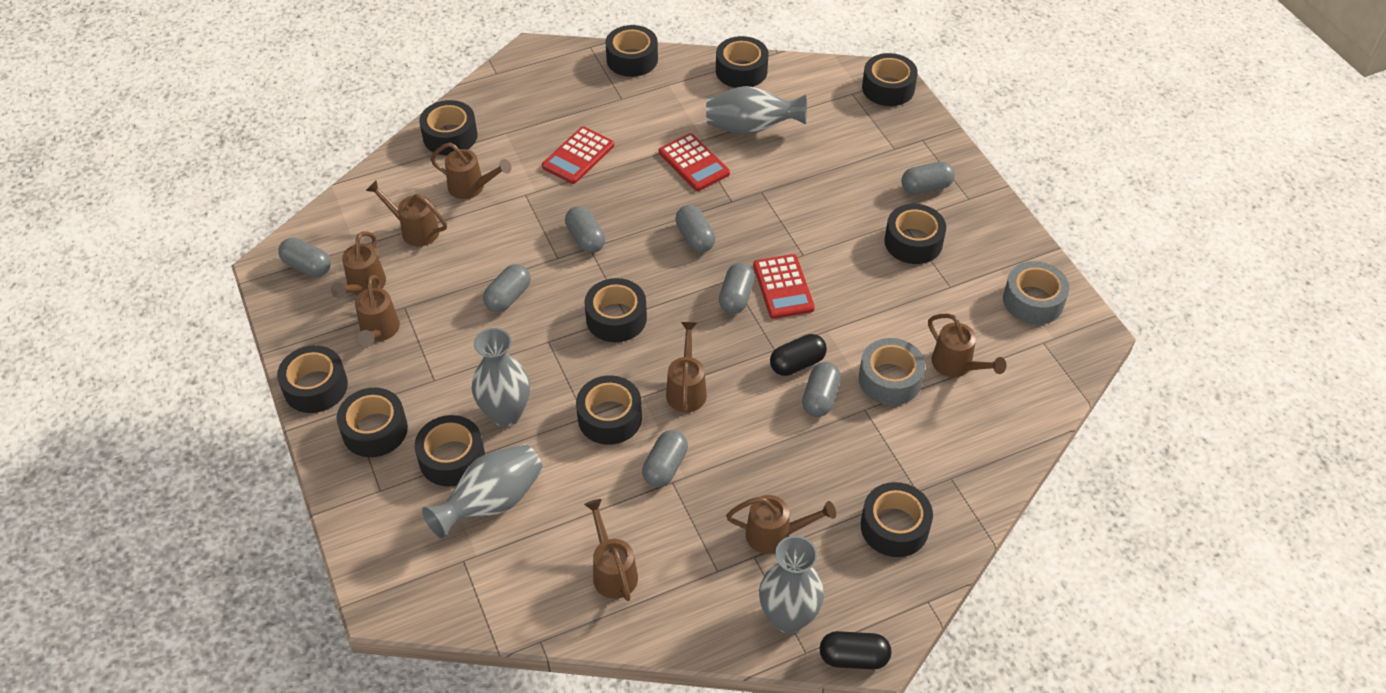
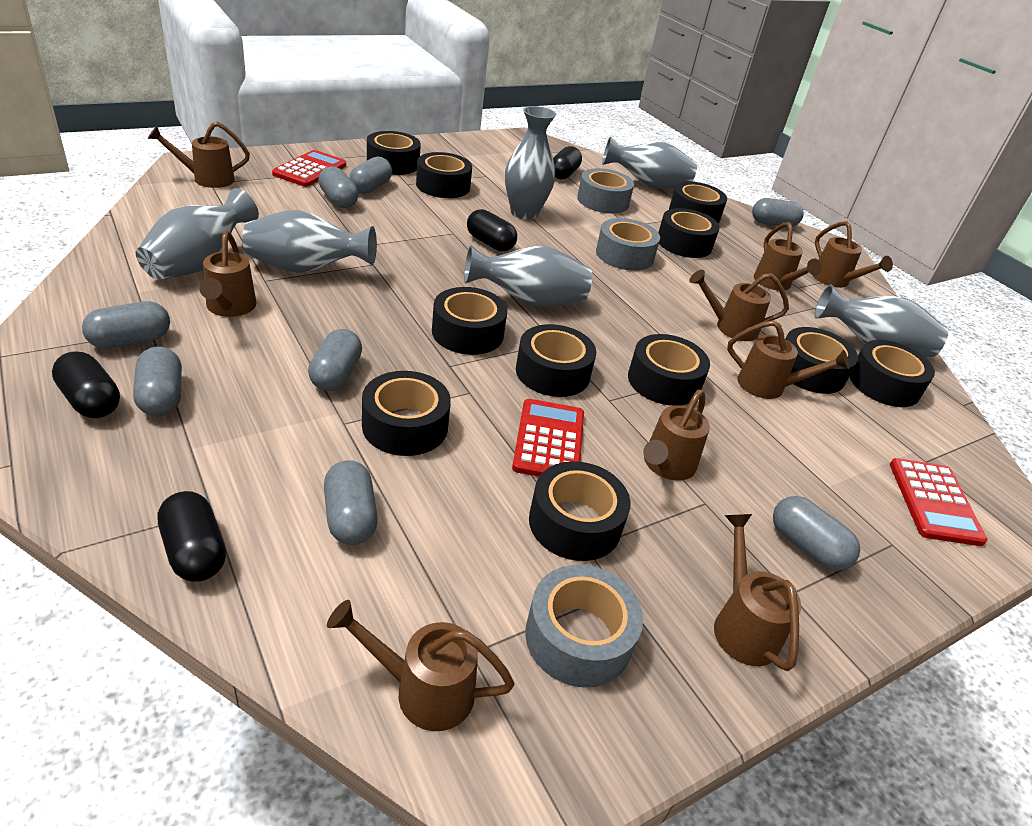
black capsule: 2 -> 4
brown watering can: 8 -> 9
grey tape: 2 -> 3
grey vase: 4 -> 6

